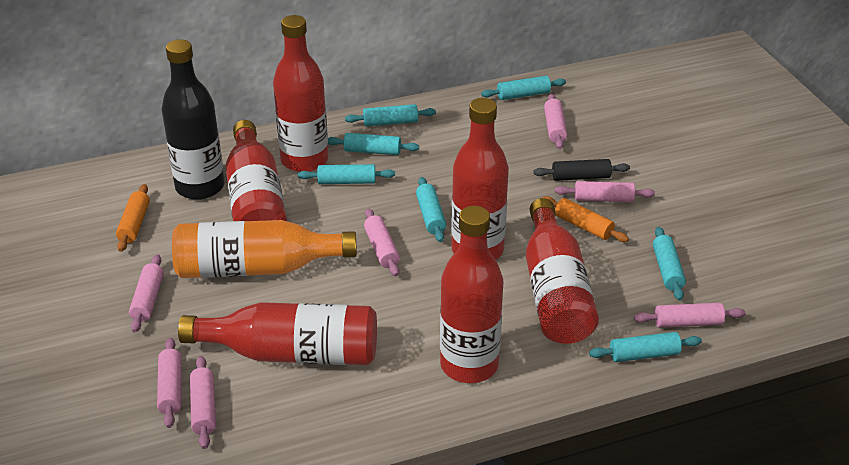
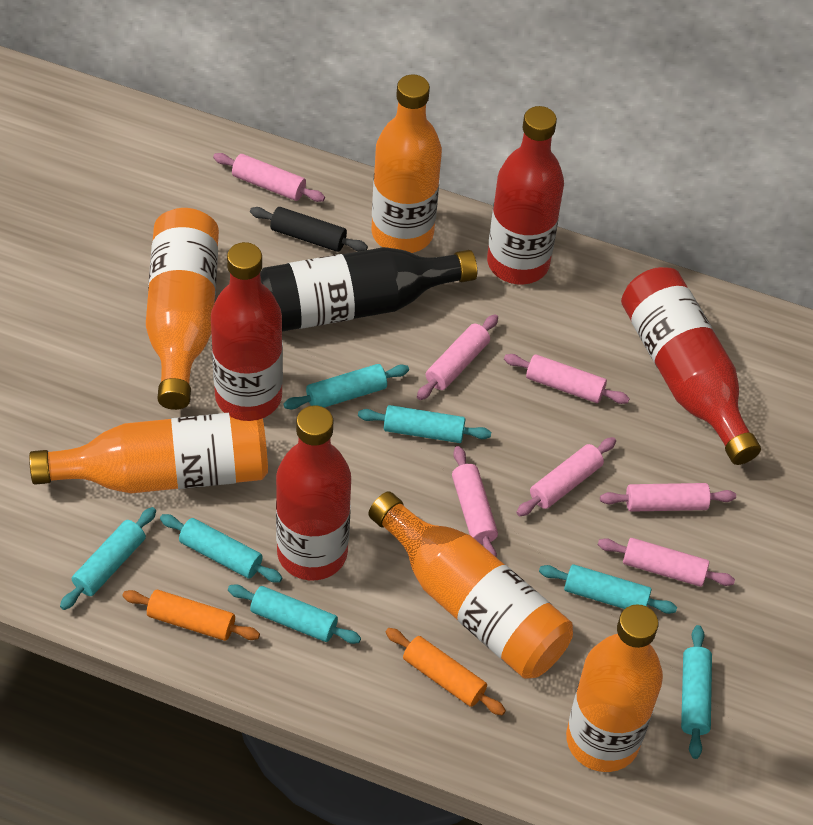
orange bottle: 1 -> 5
red bottle: 6 -> 4

